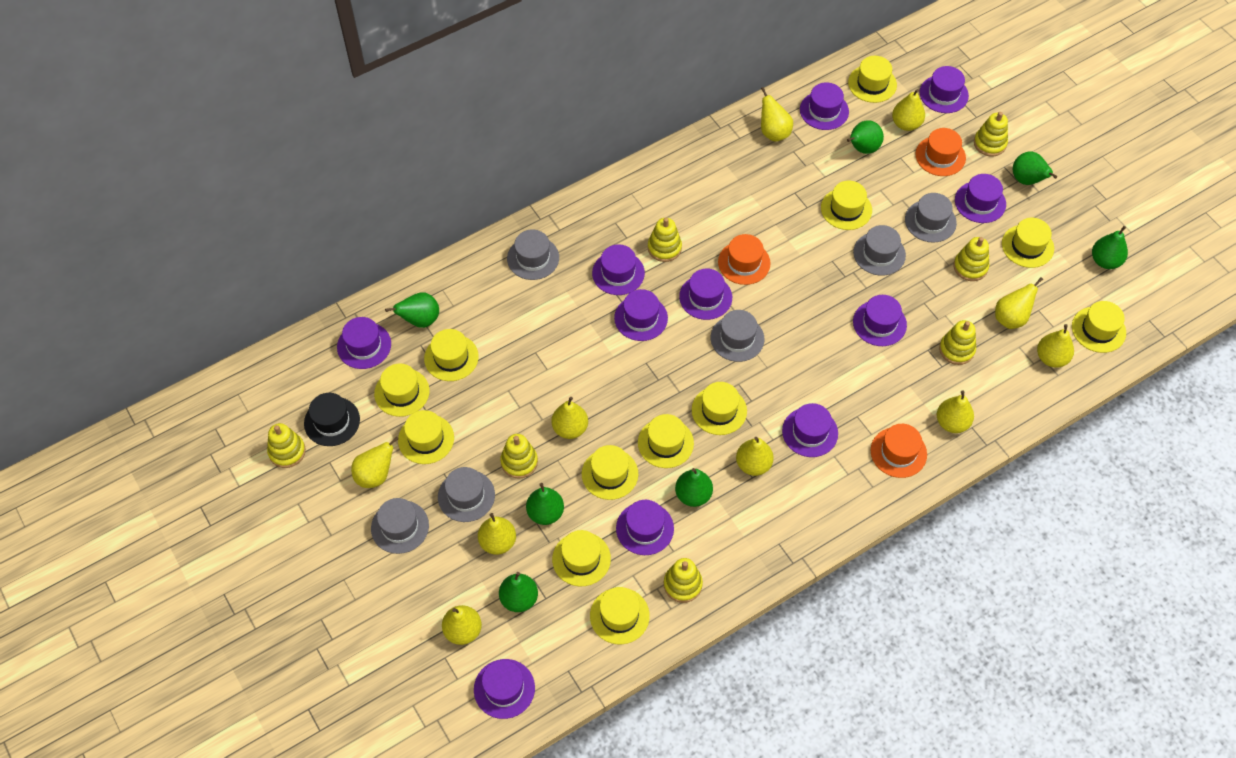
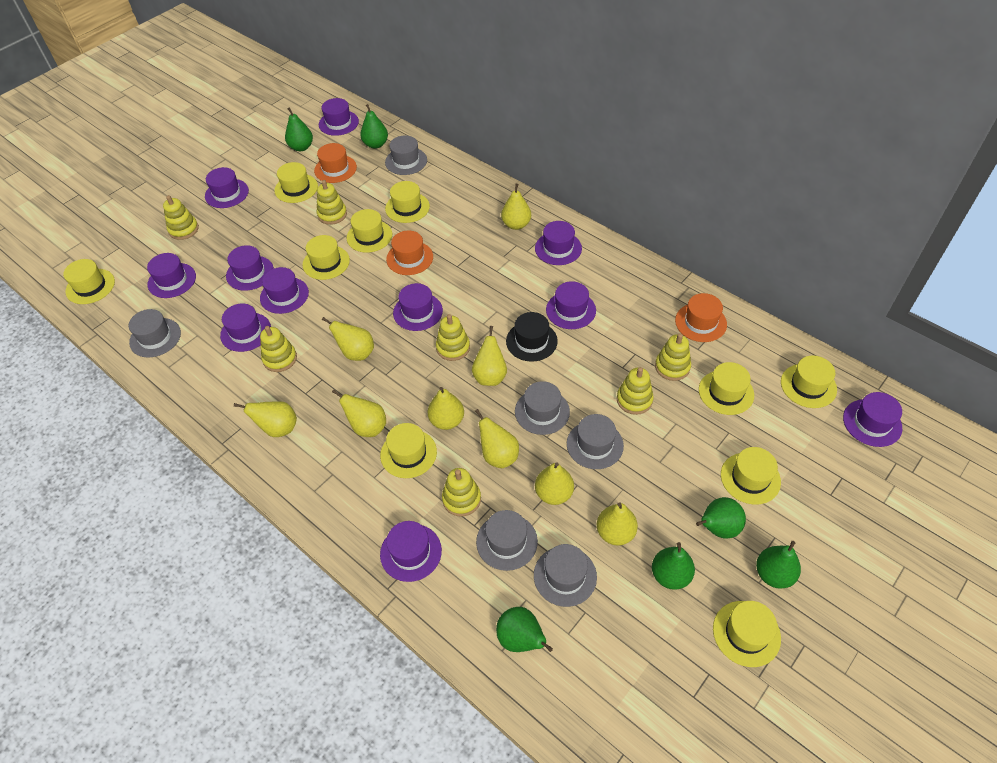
green pear: 7 -> 6
yellow hat: 12 -> 10
yellow pear: 10 -> 9

